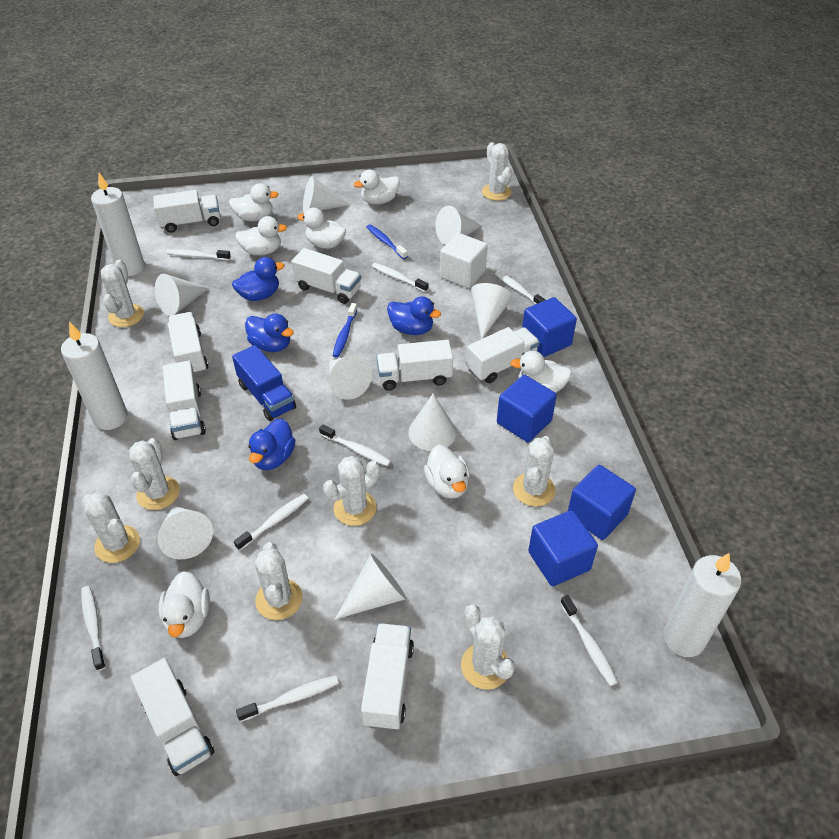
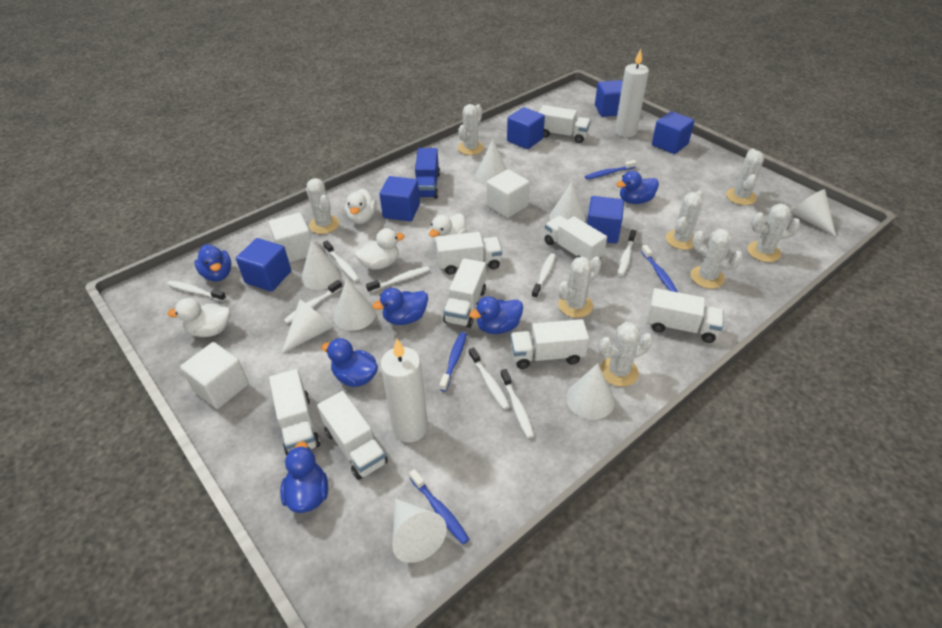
blue cube: 4 -> 6
blue duck: 4 -> 6
blue toothbrush: 2 -> 4
white candle: 3 -> 2
white cube: 1 -> 3
white duck: 7 -> 4

